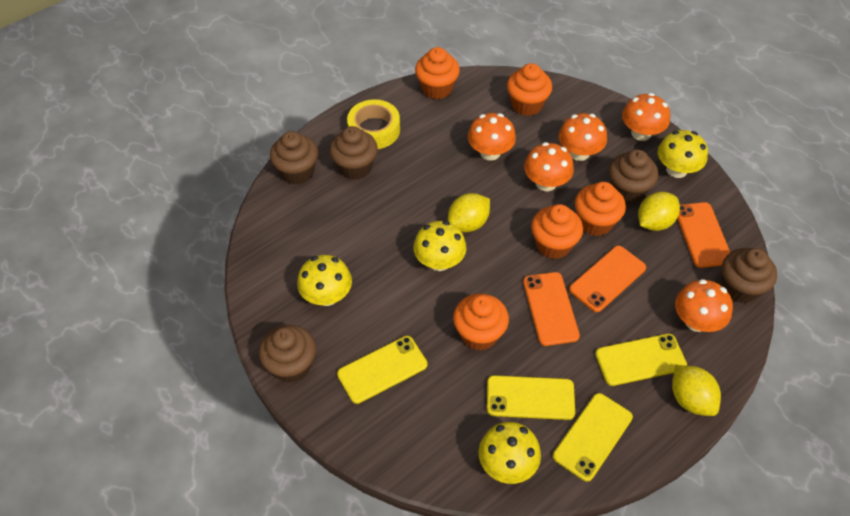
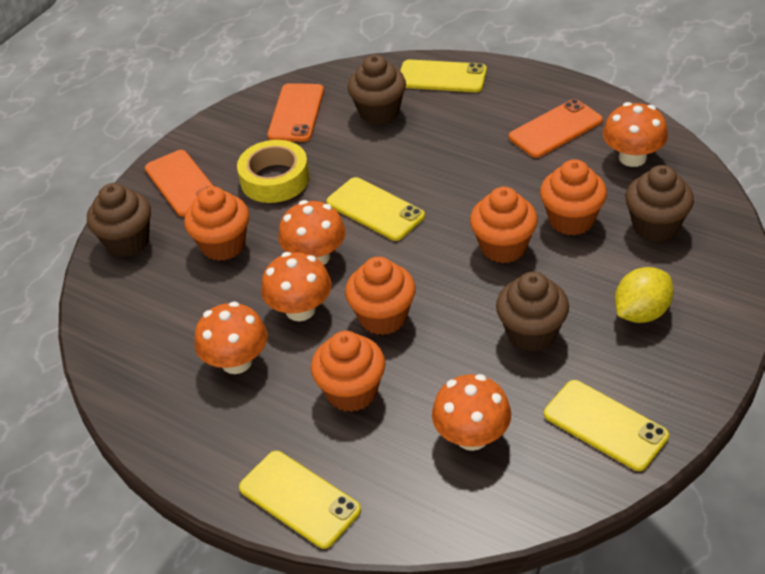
brown cupcake: 5 -> 4
yellow lemon: 3 -> 1
yellow mushroom: 4 -> 0

